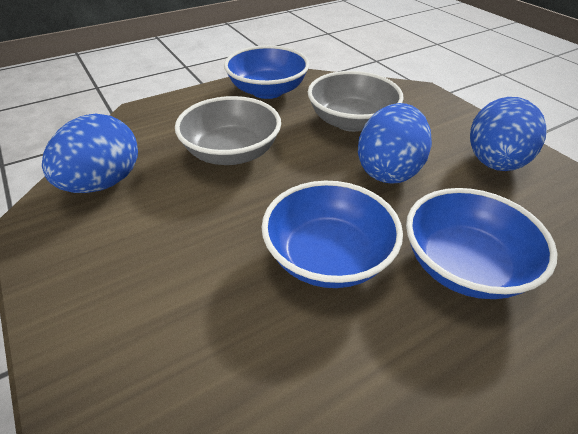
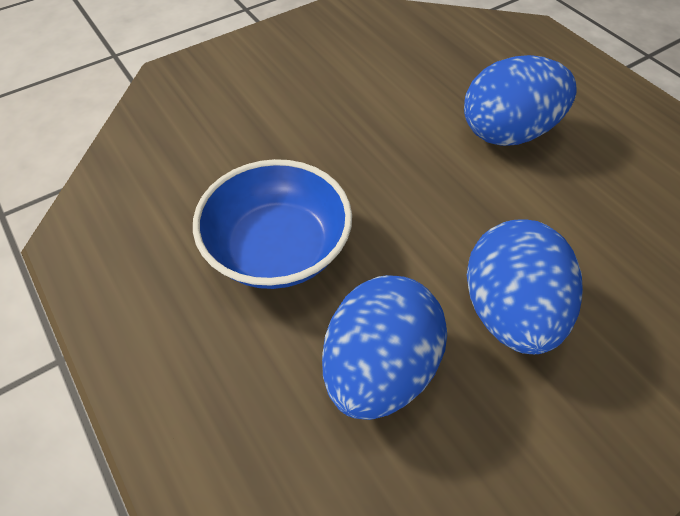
blue bowl: 3 -> 1
grey bowl: 2 -> 0

